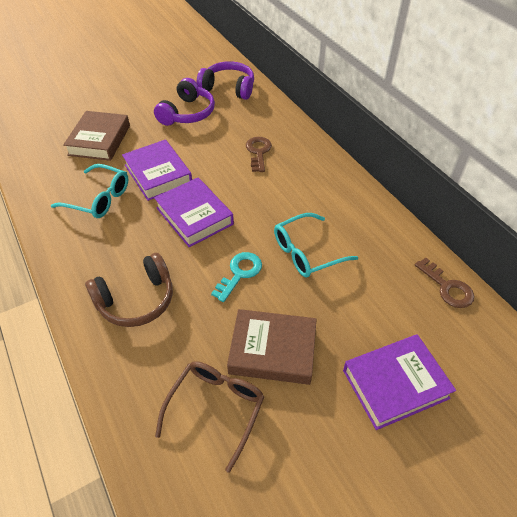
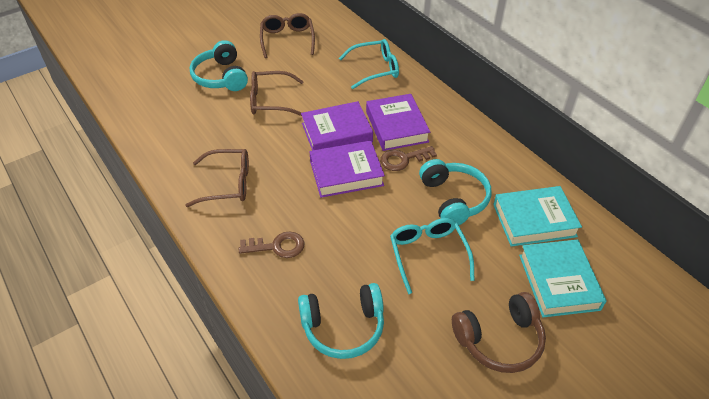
brown book: 2 -> 0
brown glasses: 1 -> 3
purple headphones: 2 -> 0
turquoise book: 0 -> 2
turquoise headphones: 0 -> 3
turquoise key: 1 -> 0

